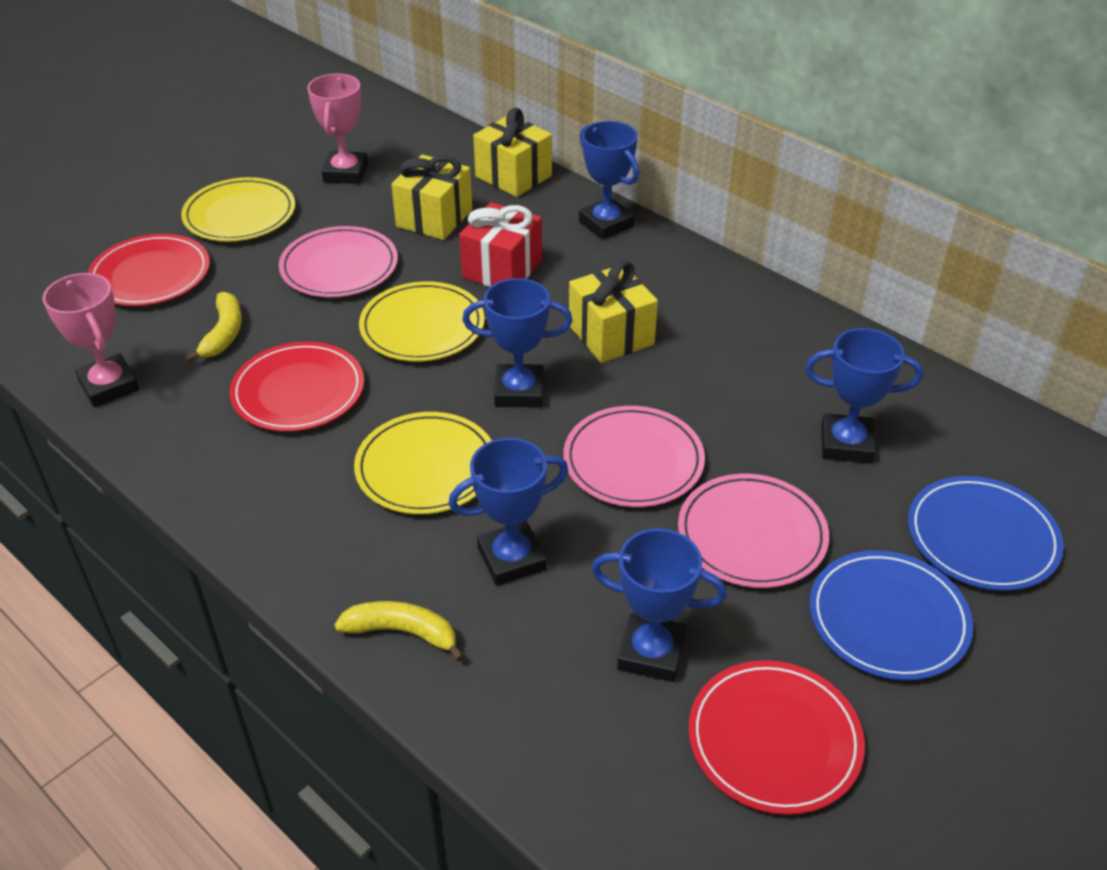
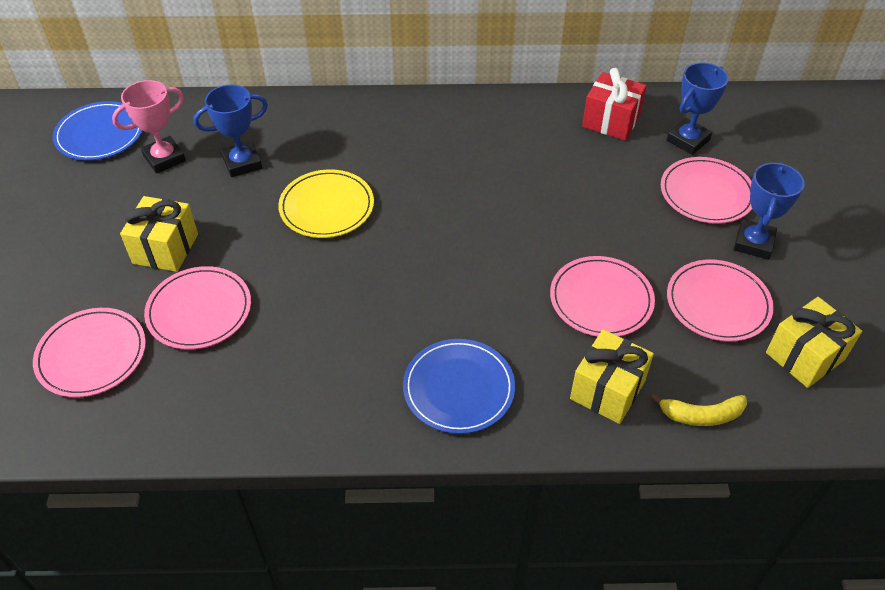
blue trophy: 5 -> 3
pink plate: 3 -> 5
pink trophy: 2 -> 1
red plate: 3 -> 0
yellow banana: 2 -> 1
yellow plate: 3 -> 1

